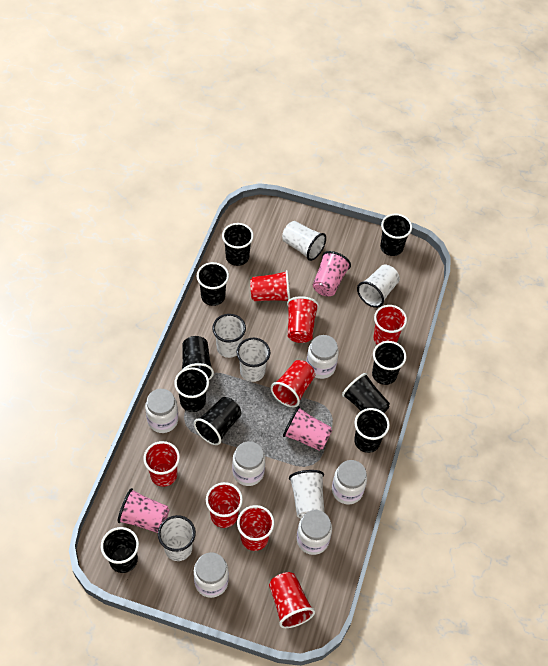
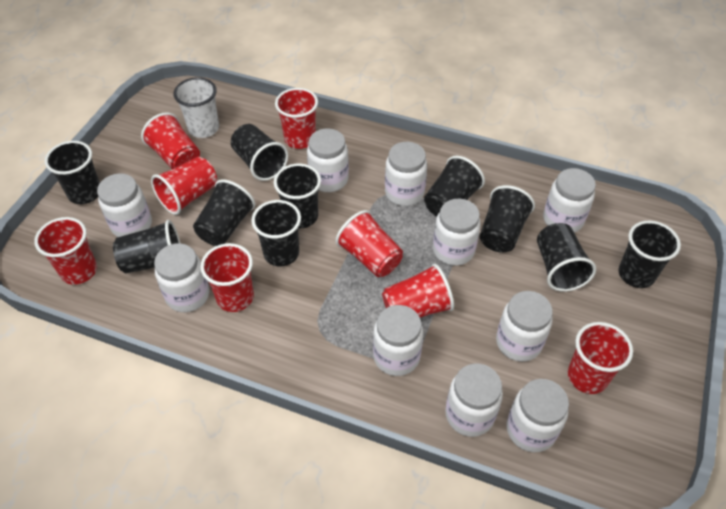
pink cup: 3 -> 0
white cup: 6 -> 1
white jar: 6 -> 10

